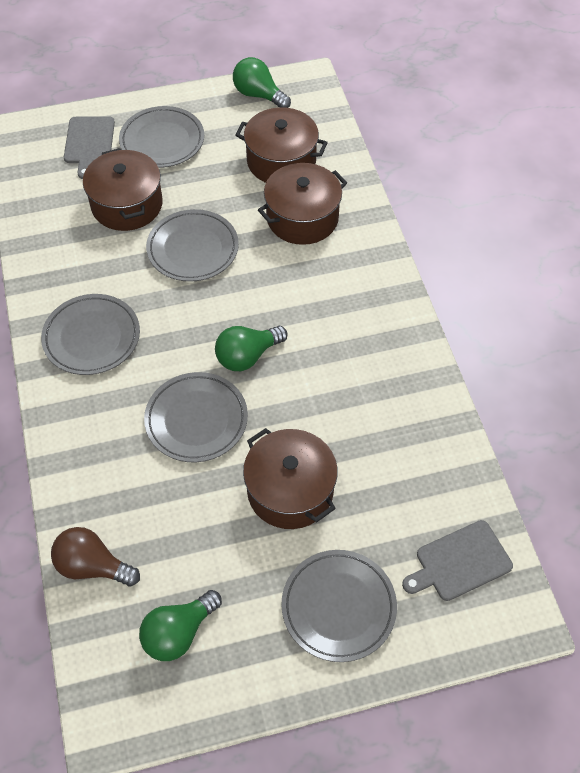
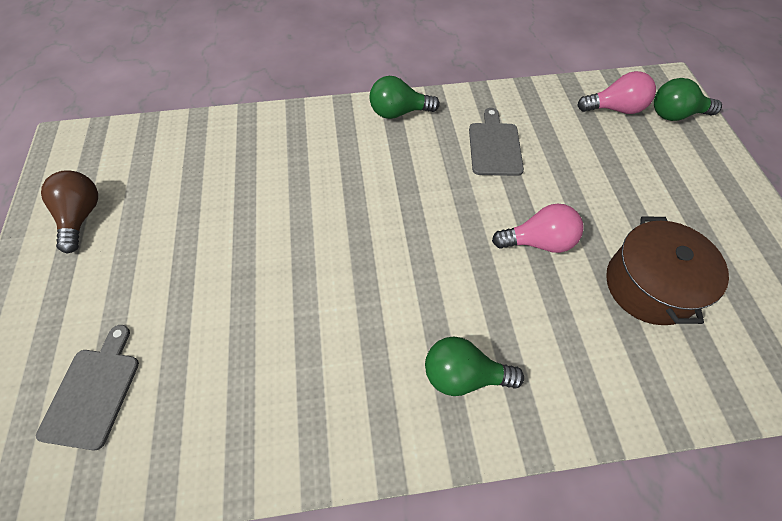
brown pot: 4 -> 1
grey plate: 5 -> 0
pink light bulb: 0 -> 2

